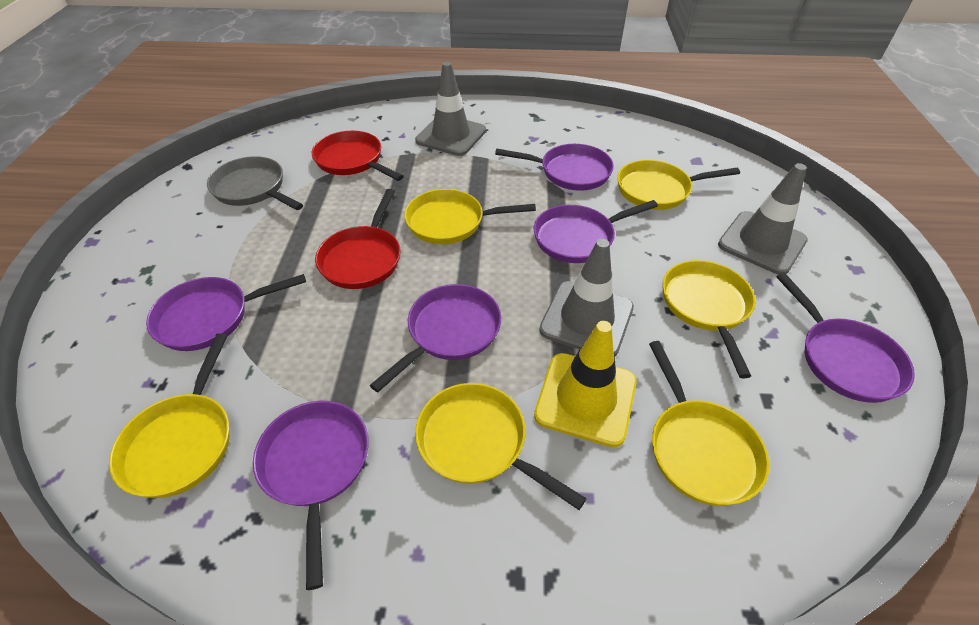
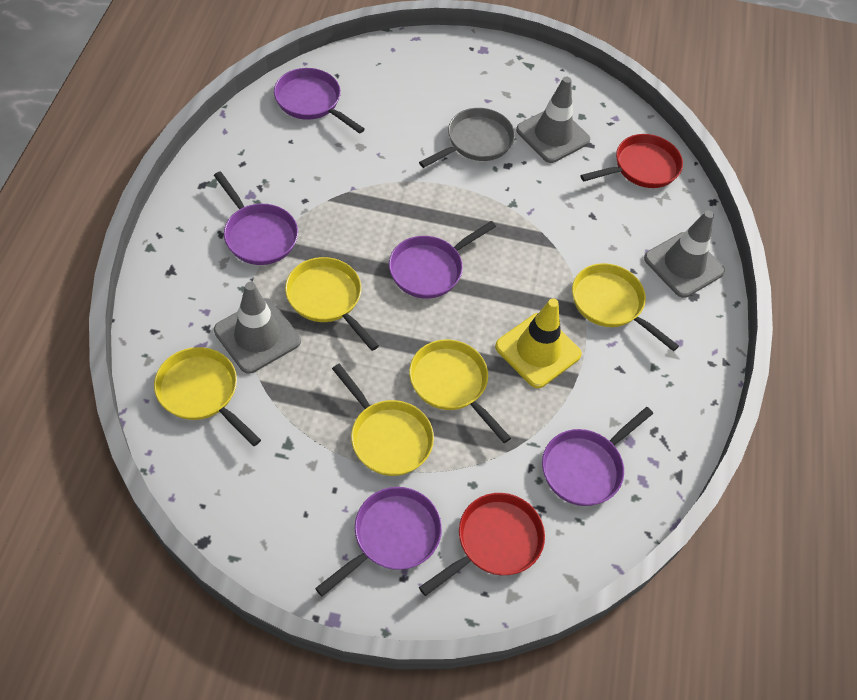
purple pan: 6 -> 5
yellow pan: 6 -> 5

